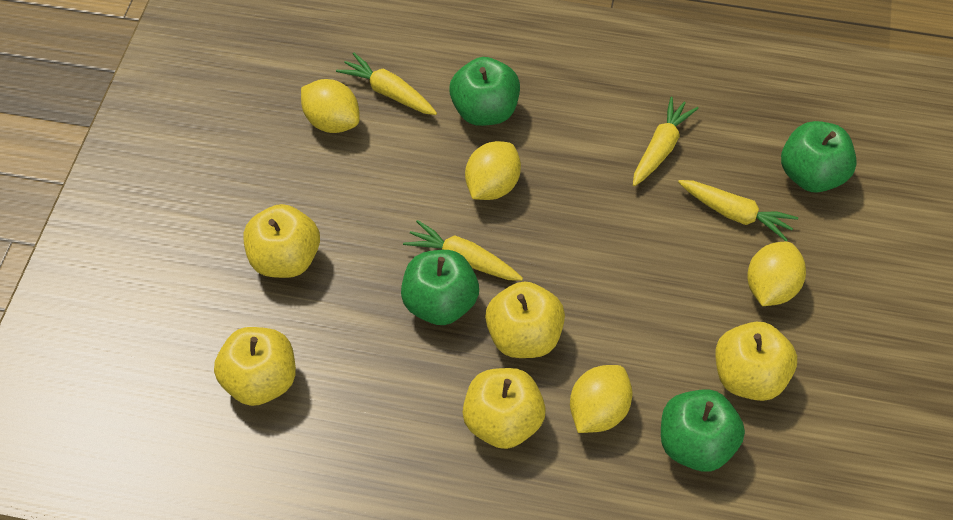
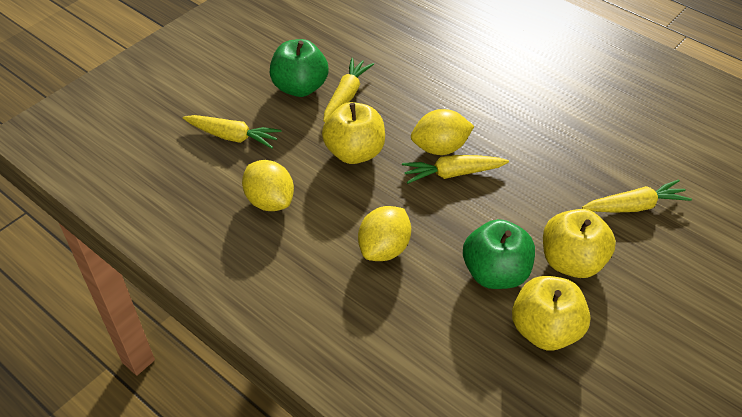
green apple: 4 -> 2
yellow apple: 5 -> 3
yellow lemon: 4 -> 3

